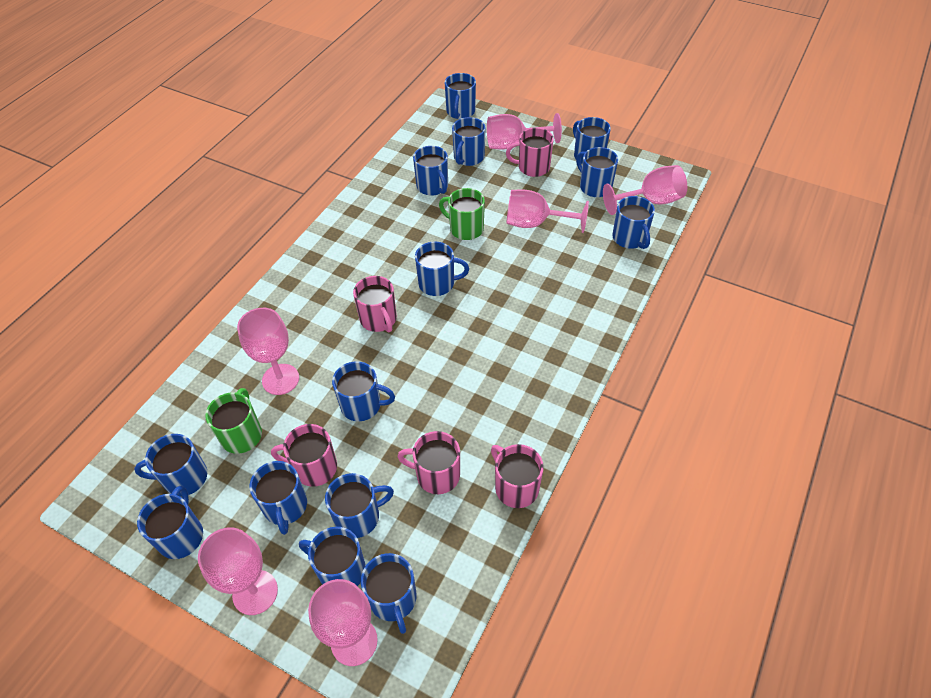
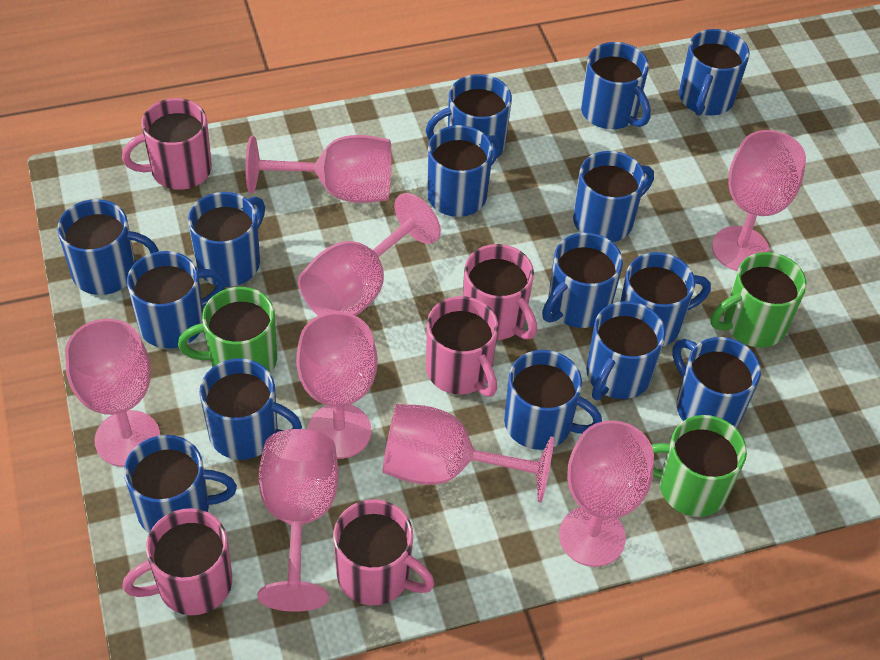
blue mug: 14 -> 15
green mug: 2 -> 3
pink goblet: 6 -> 8

